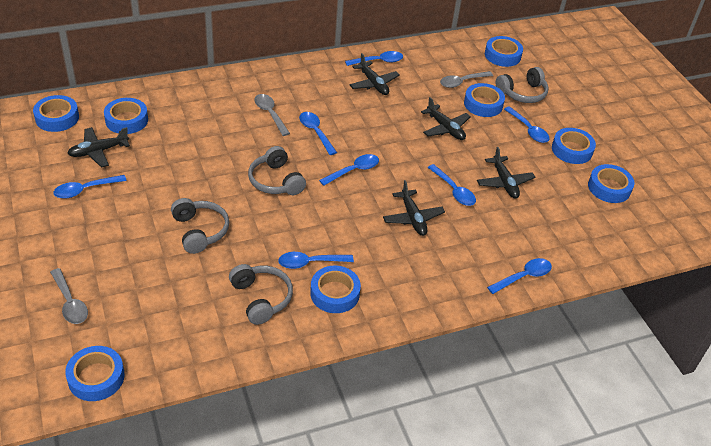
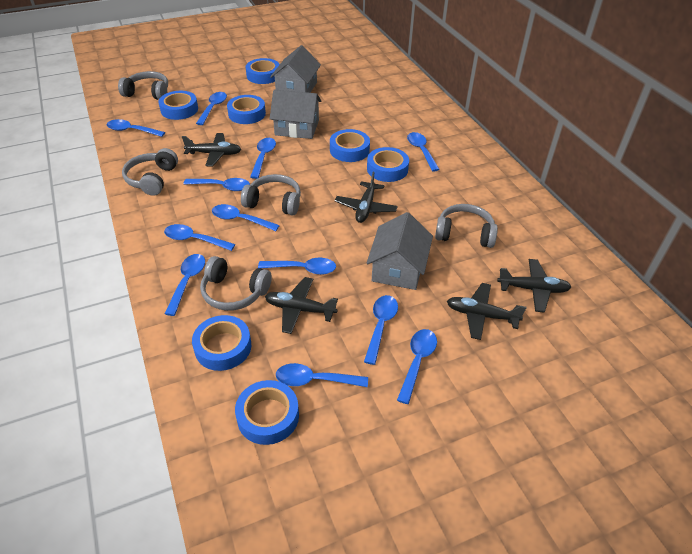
blue spoon: 8 -> 12
blue tape: 8 -> 7
grey headphones: 4 -> 5
grey house: 0 -> 3
grey spoon: 3 -> 0

